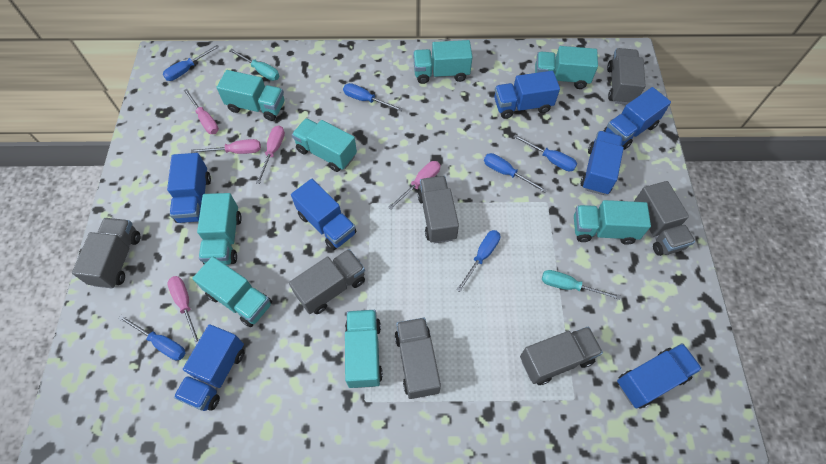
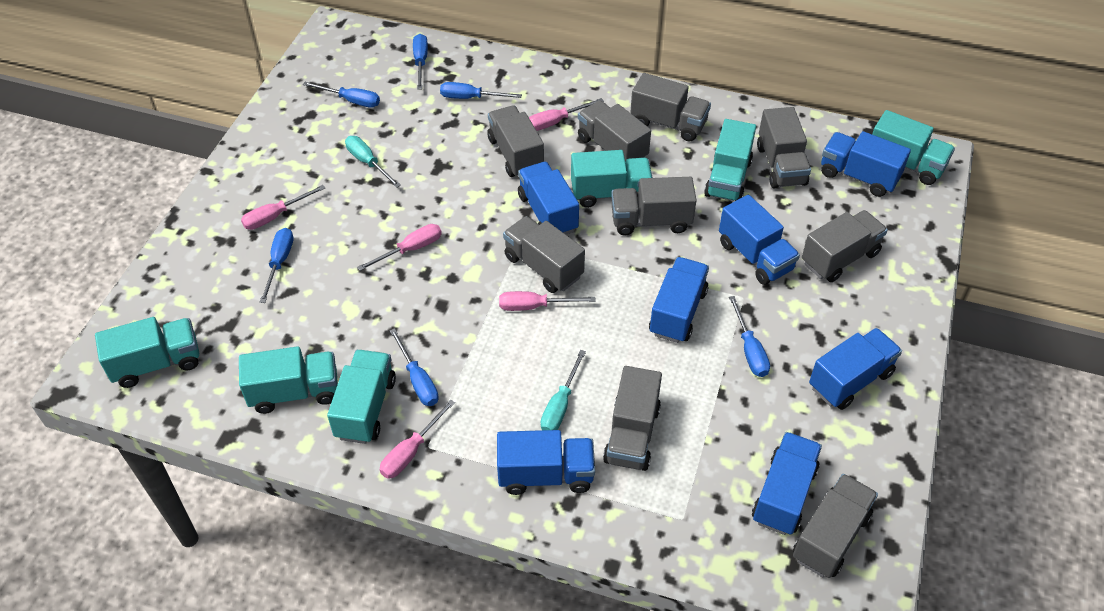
grey truck: 7 -> 9
turquoise truck: 8 -> 6

